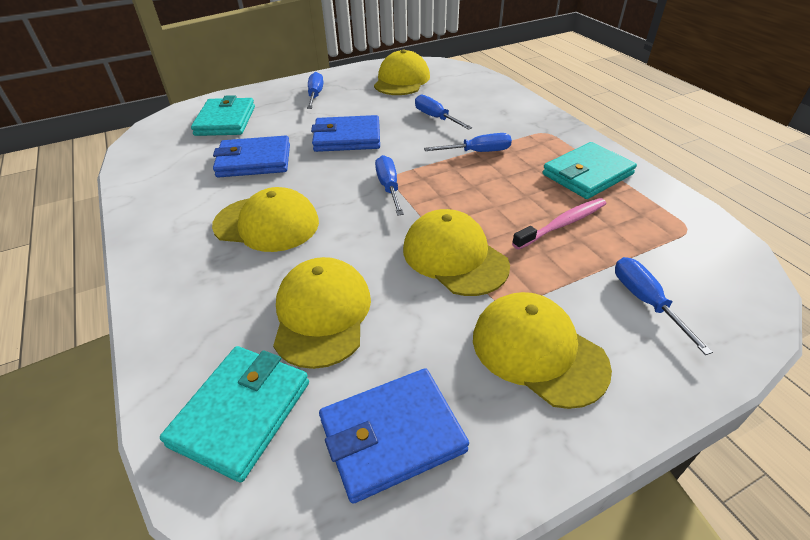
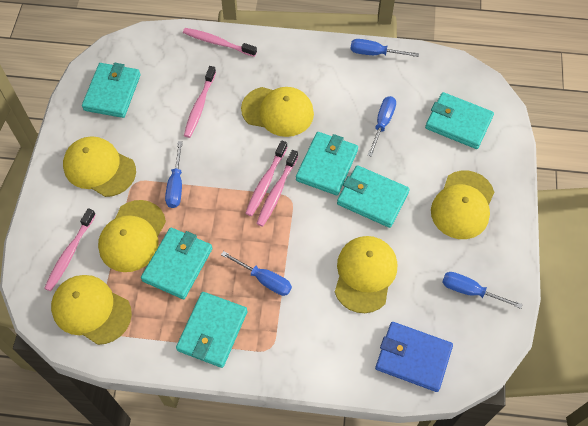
blue wallet: 3 -> 1
pink toothbrush: 1 -> 5
turquoise wallet: 3 -> 6
yellow cap: 5 -> 6

